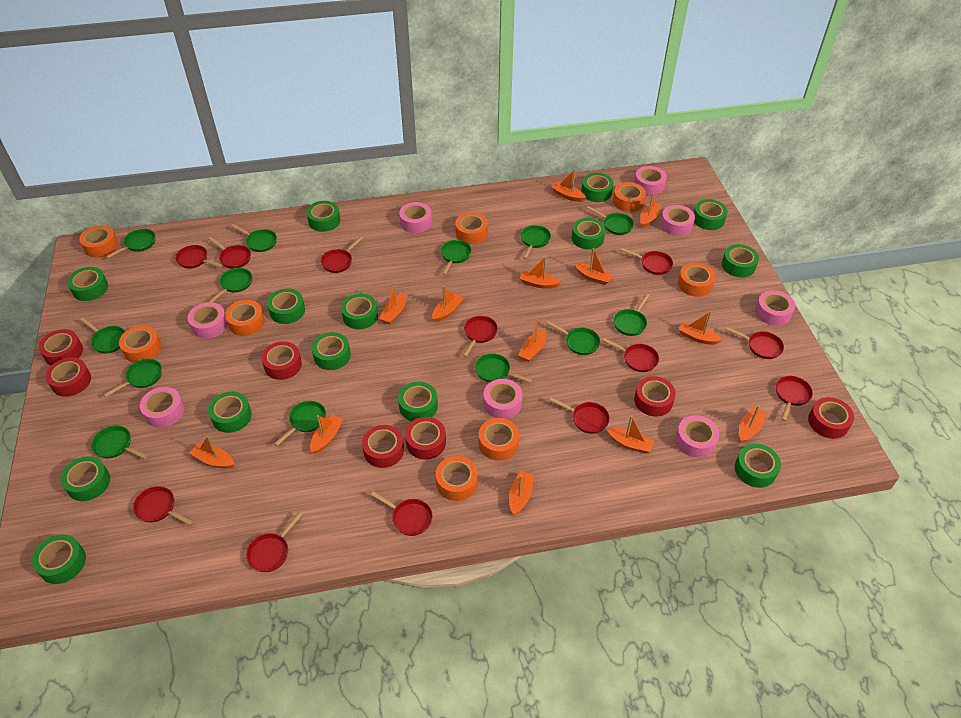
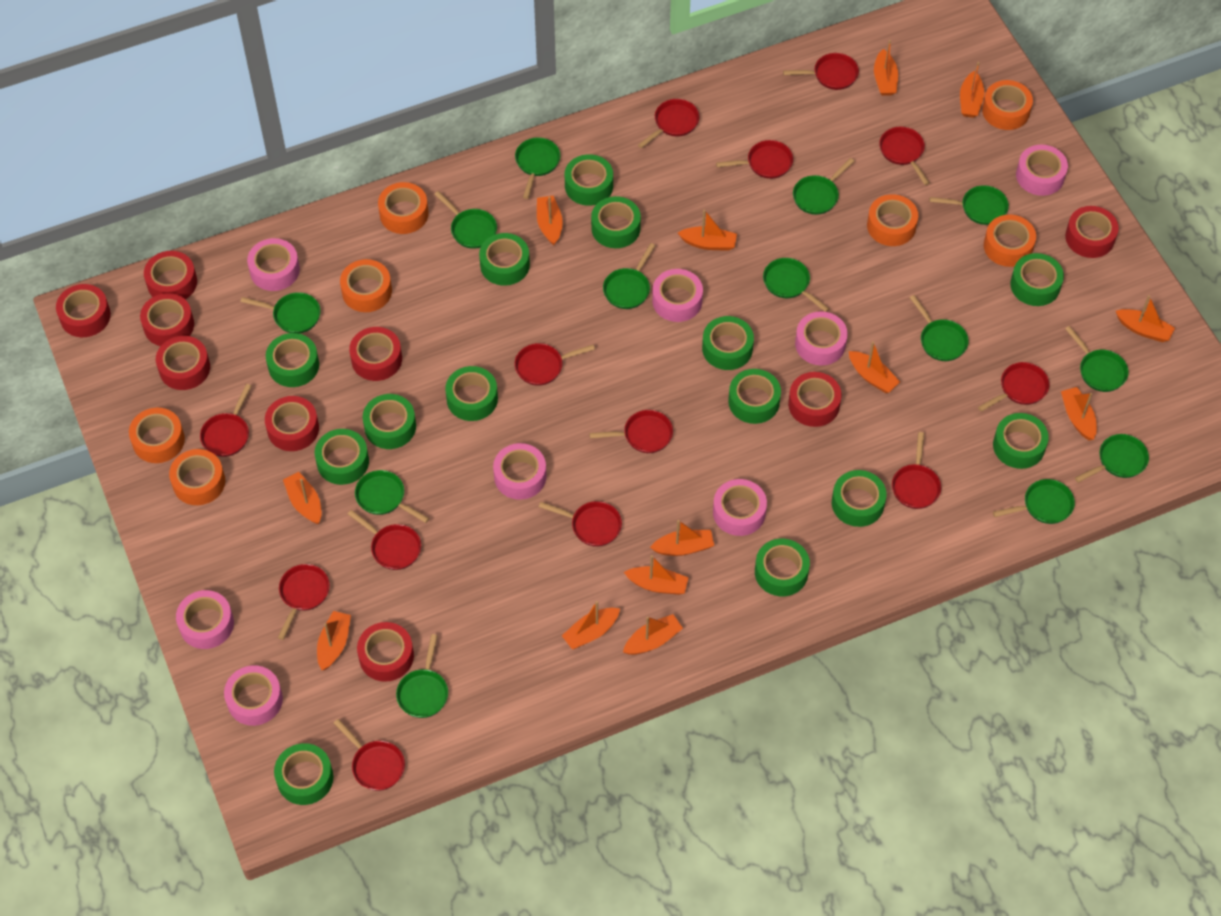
orange tape: 8 -> 7
red pan: 12 -> 13
red tape: 7 -> 9

